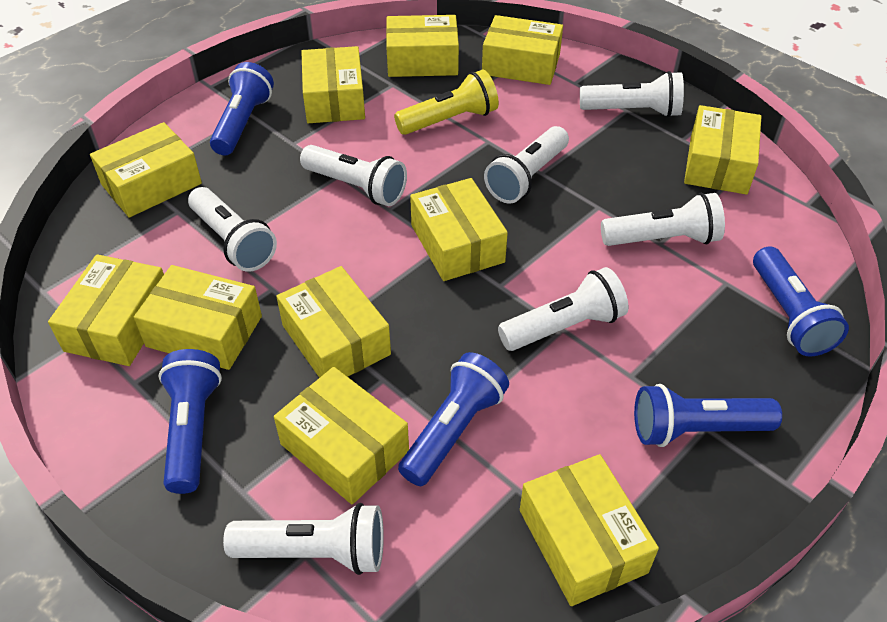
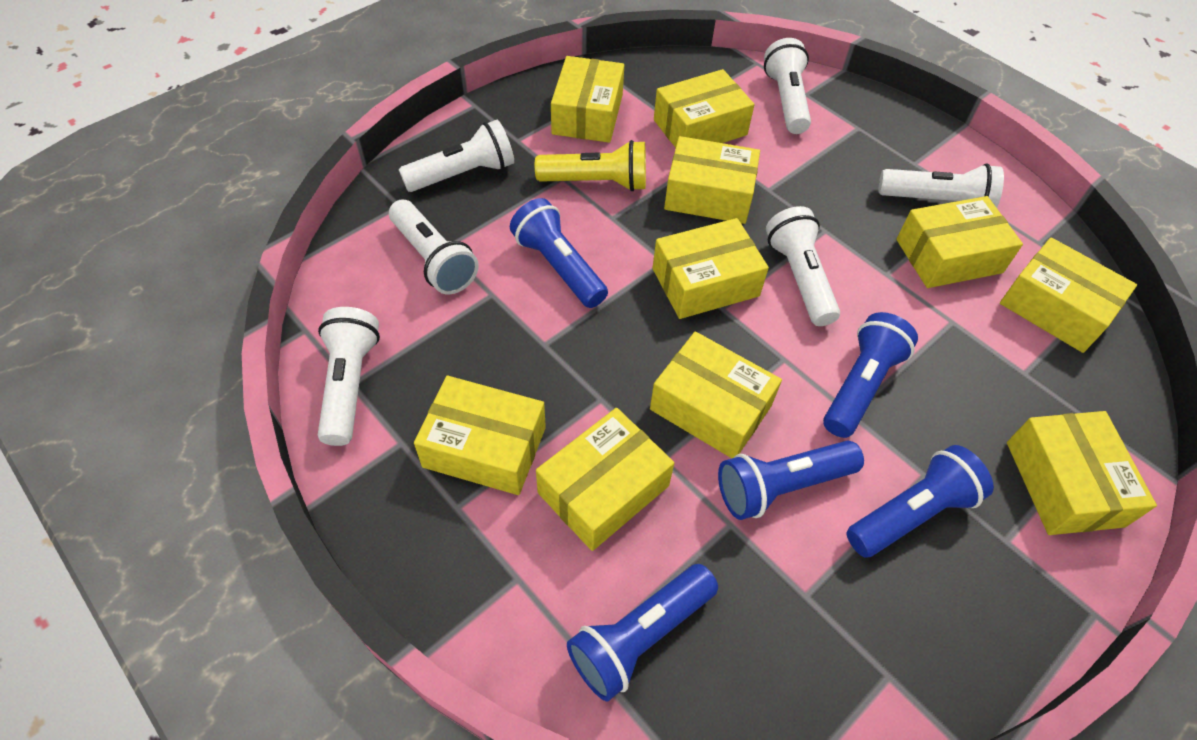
white flashlight: 7 -> 6
yellow box: 11 -> 10

